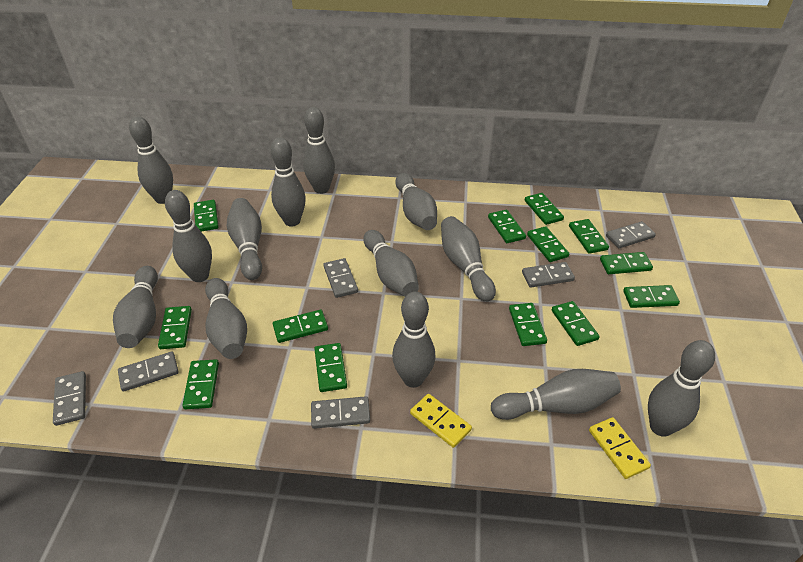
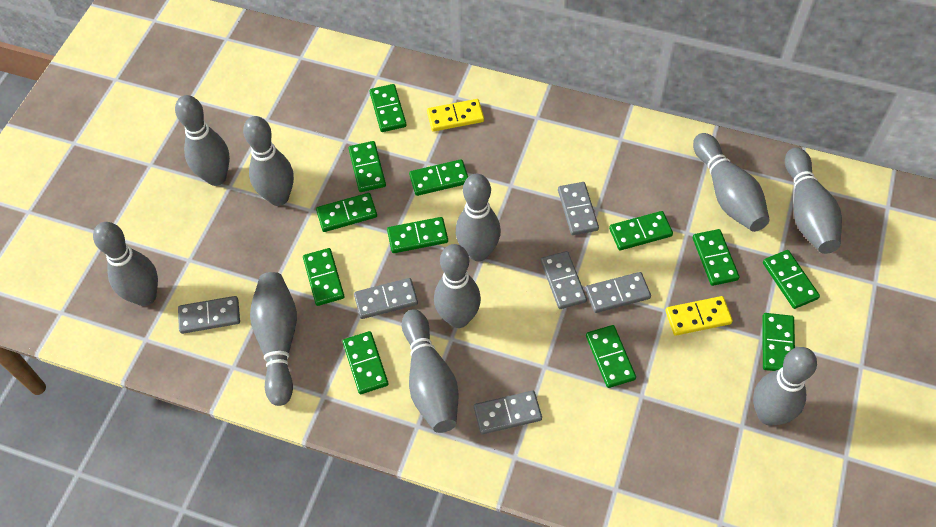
green domino: 13 -> 12
grey bowling pin: 13 -> 10

